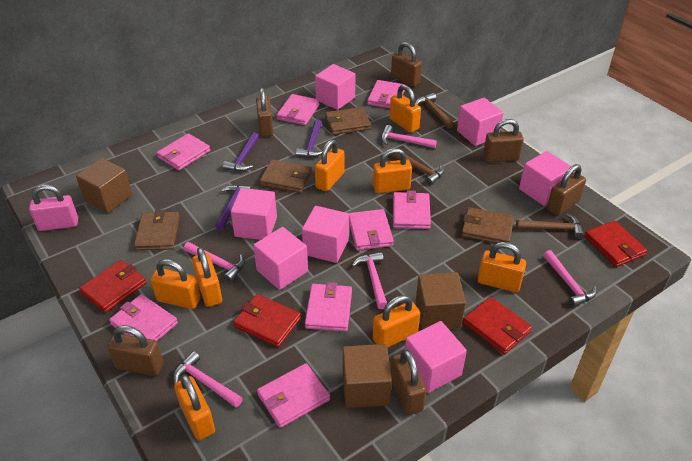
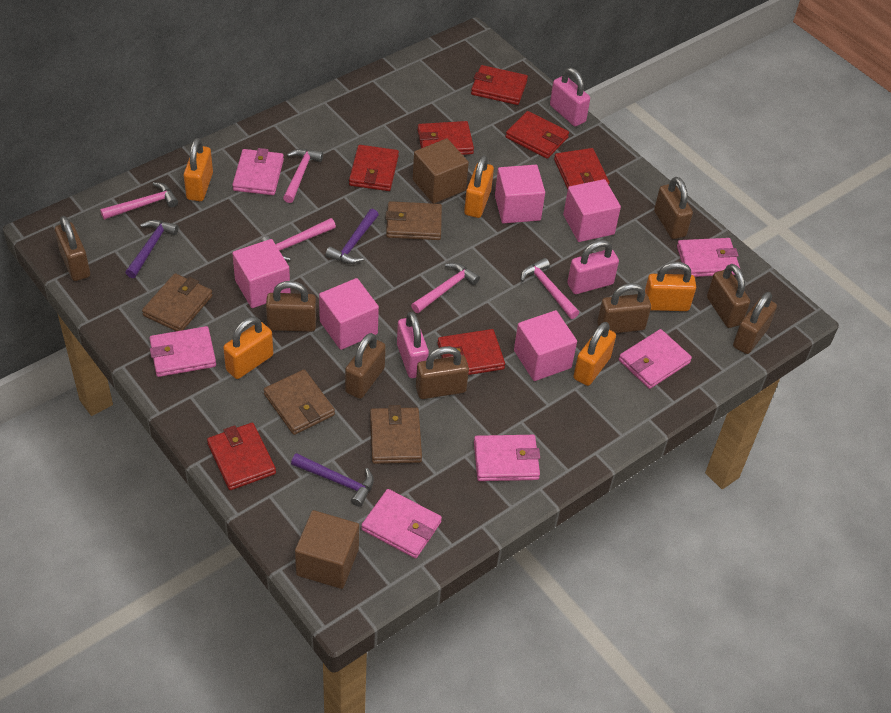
brown cube: 3 -> 2
brown hammer: 3 -> 0
brown padlock: 6 -> 8
orange padlock: 8 -> 5
pink cube: 7 -> 5
pink padlock: 1 -> 3
pink wallet: 8 -> 6
red wallet: 4 -> 7

